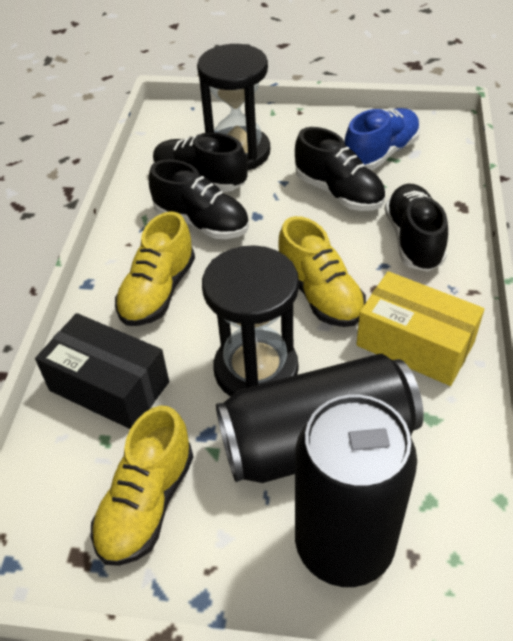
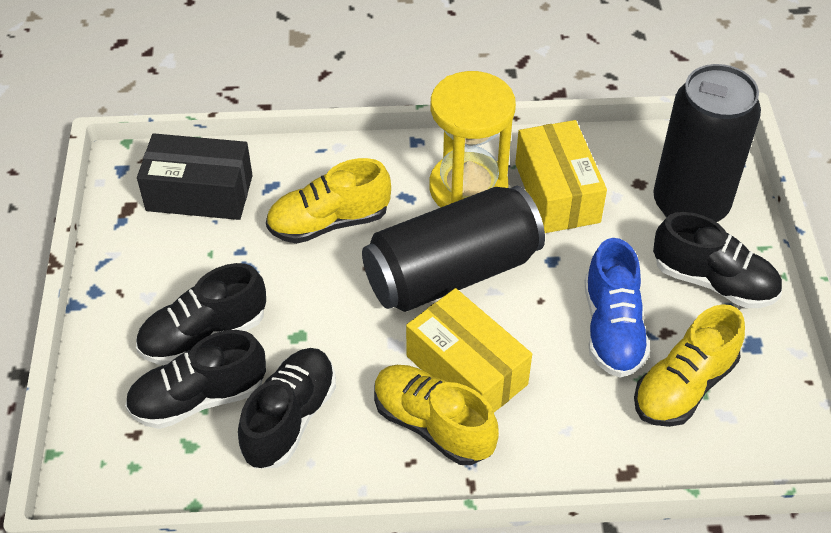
black hourglass: 2 -> 0
yellow box: 1 -> 2
yellow hourglass: 0 -> 1

